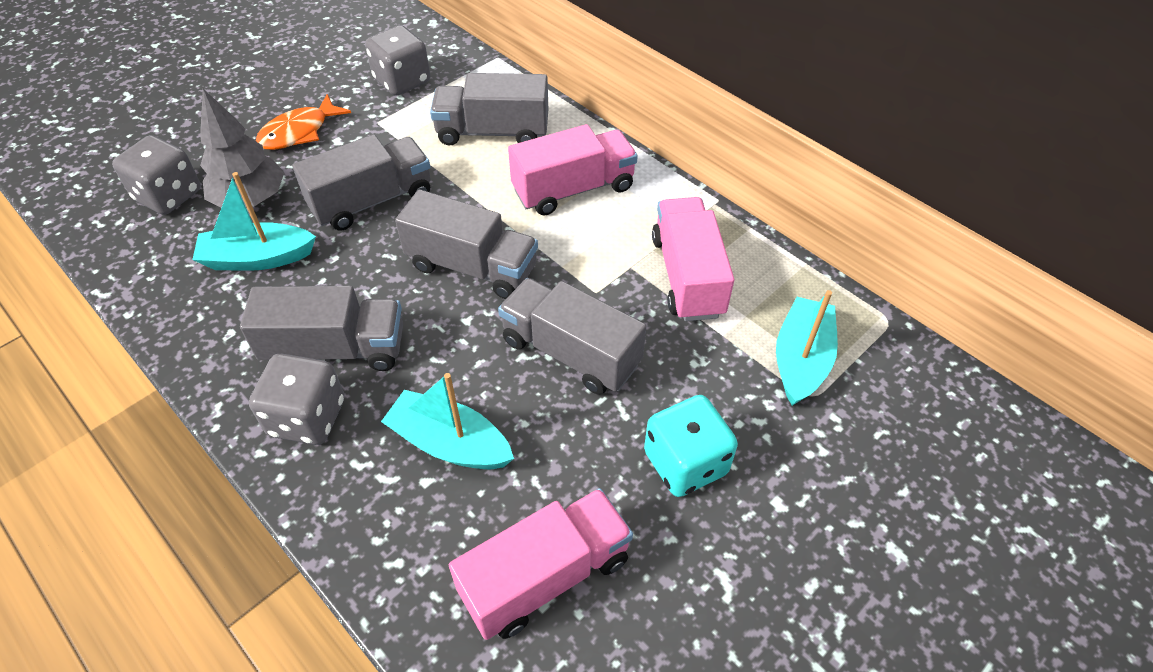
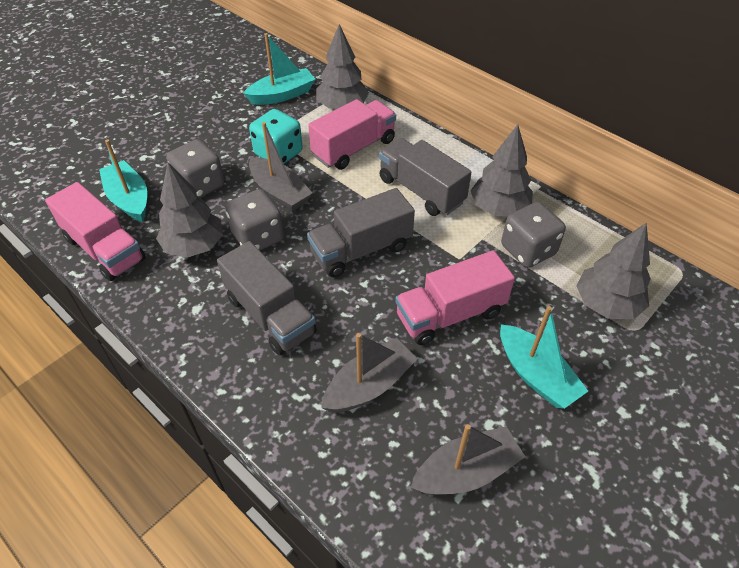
grey boat: 0 -> 3
grey tree: 1 -> 4
grey truck: 5 -> 3
orange fish: 1 -> 0

